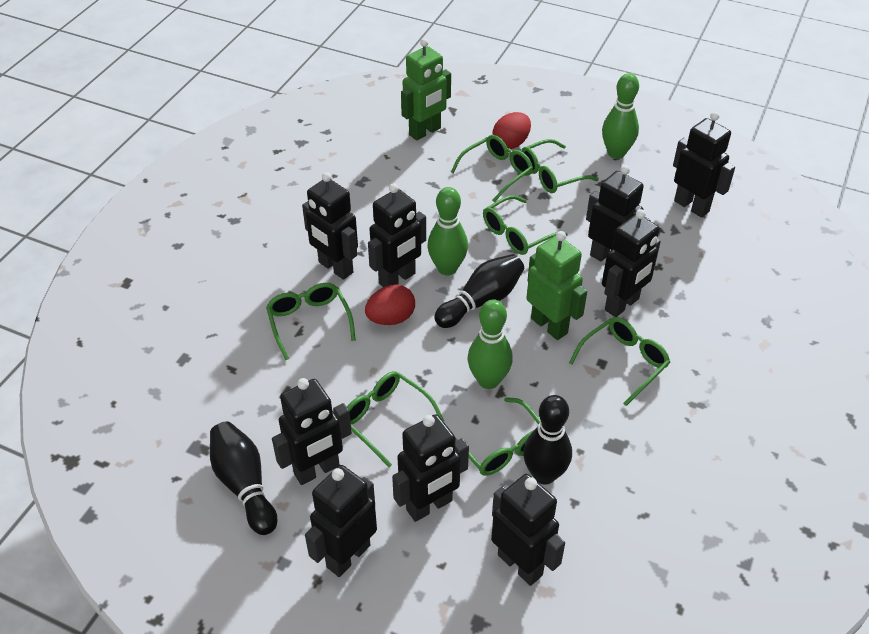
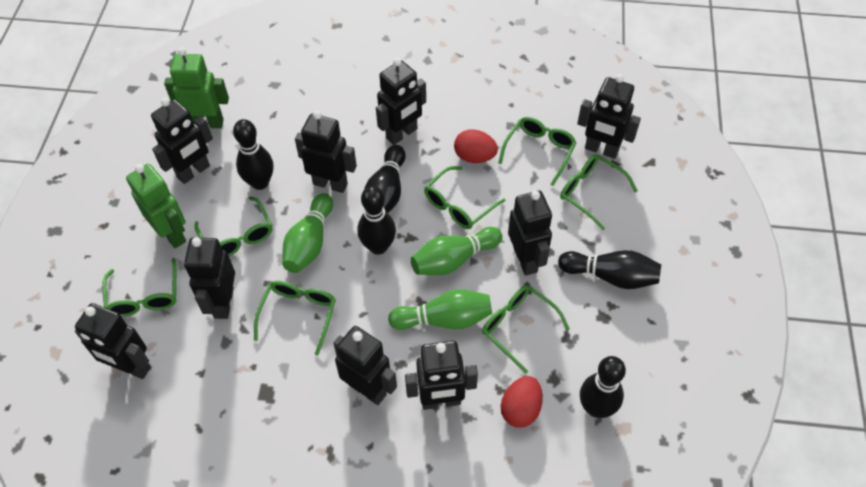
black bowling pin: 3 -> 5

